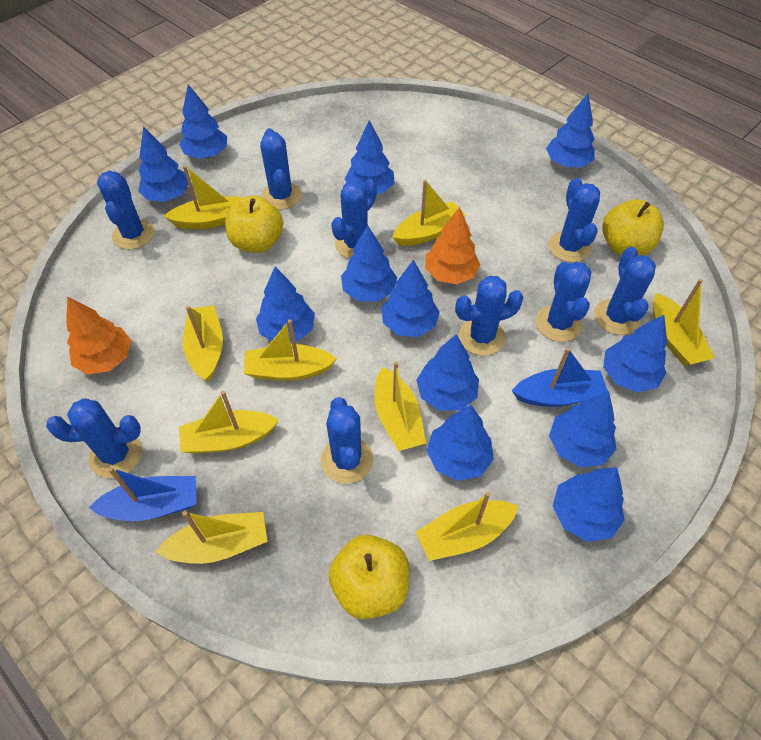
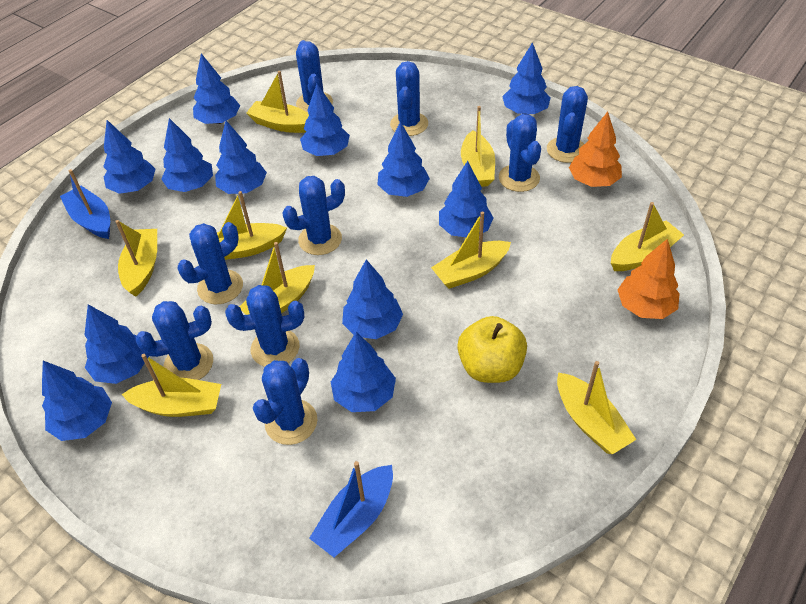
yellow apple: 3 -> 1

